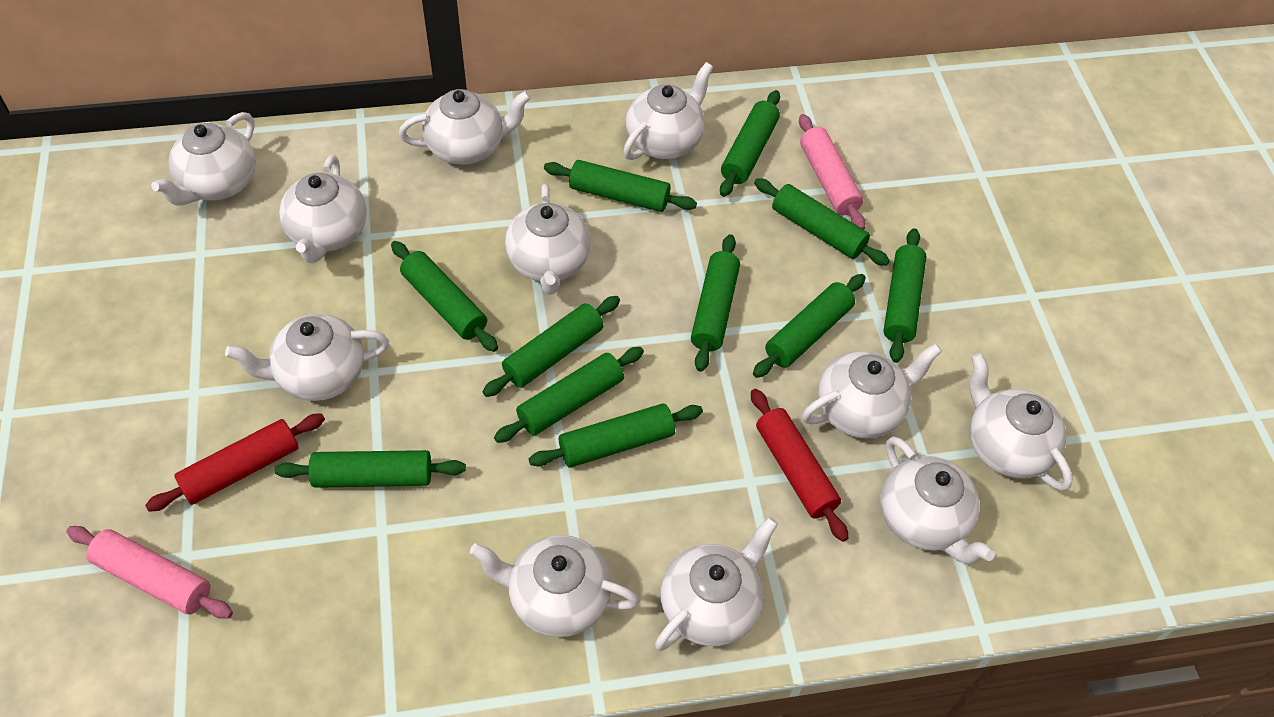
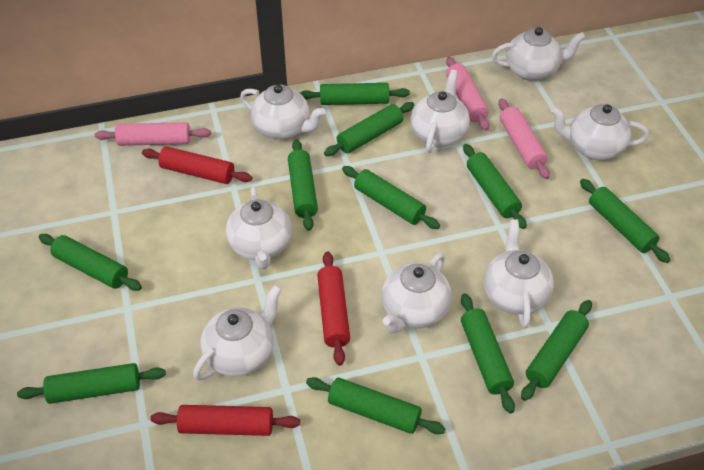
pink rolling pin: 2 -> 3
red rolling pin: 2 -> 3
white teapot: 11 -> 8

